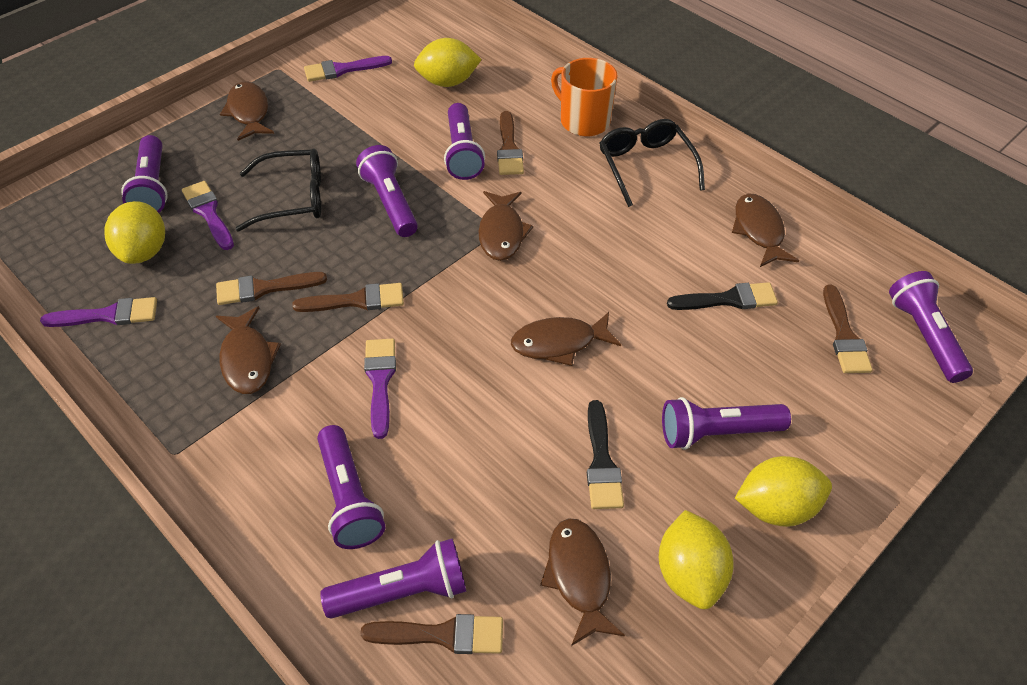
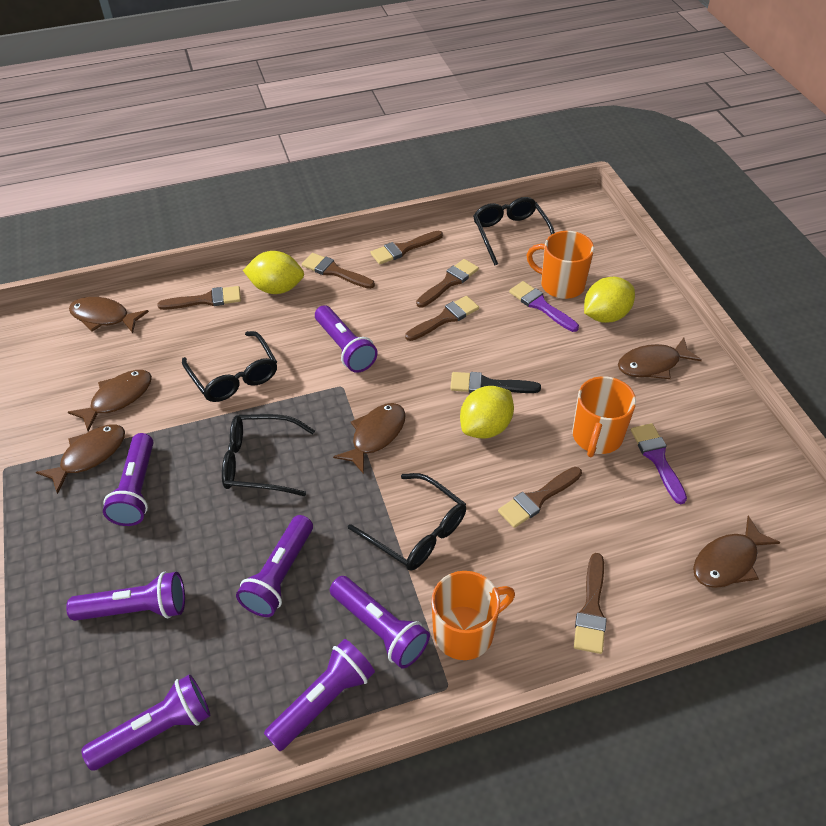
black brush: 2 -> 1
black glasses: 2 -> 4
brown brush: 5 -> 7
orange mug: 1 -> 3
purple brush: 4 -> 2
yellow lemon: 4 -> 3

